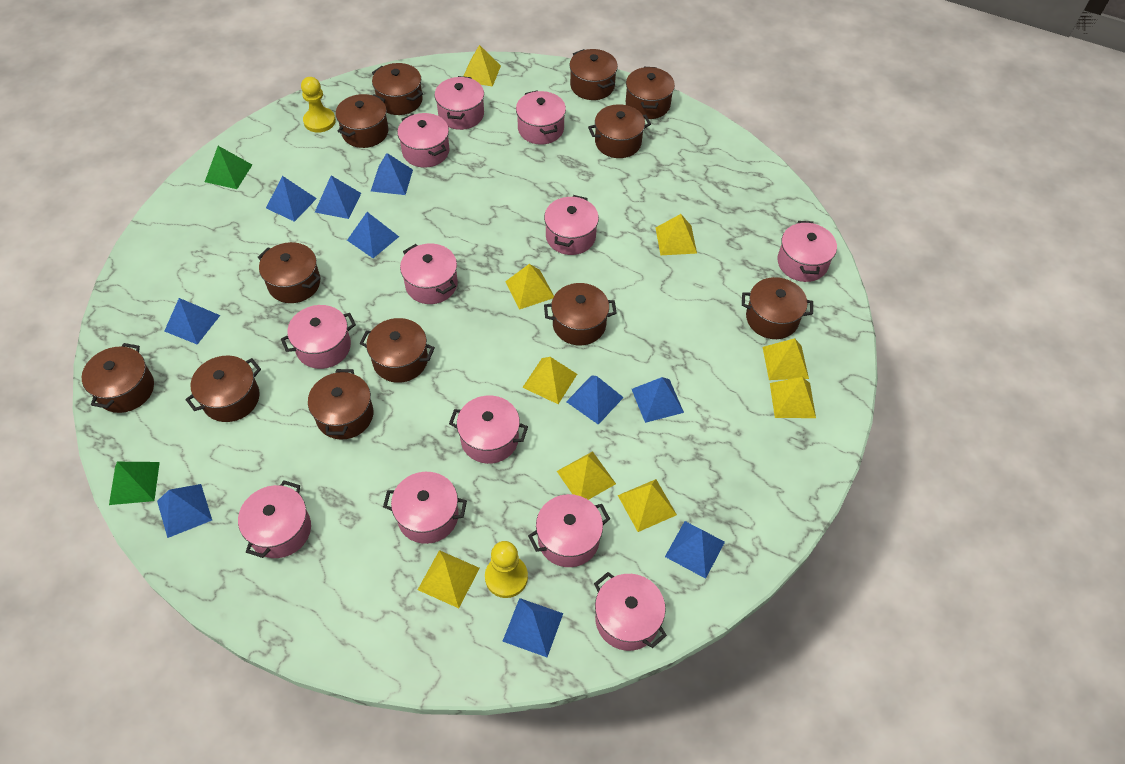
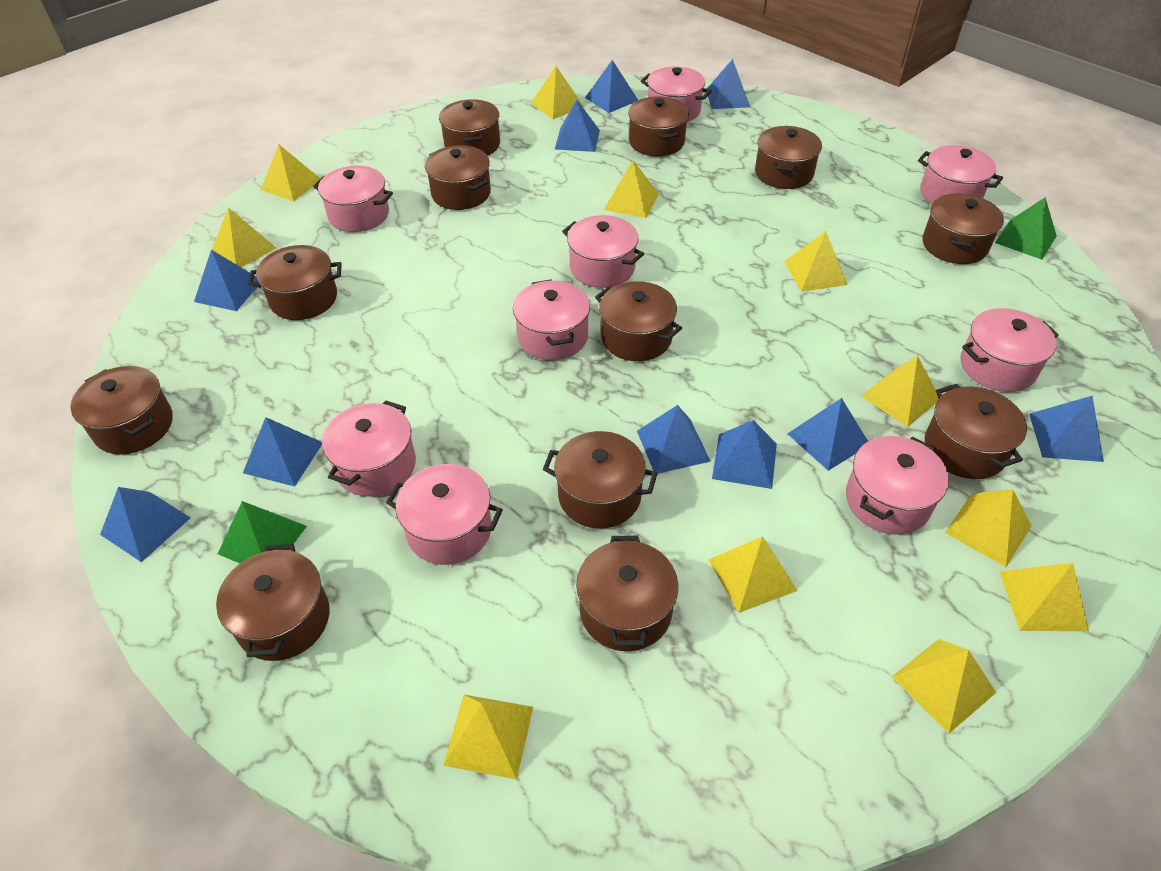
pink pot: 12 -> 9
yellow pawn: 2 -> 0
yellow pyramid: 9 -> 11

